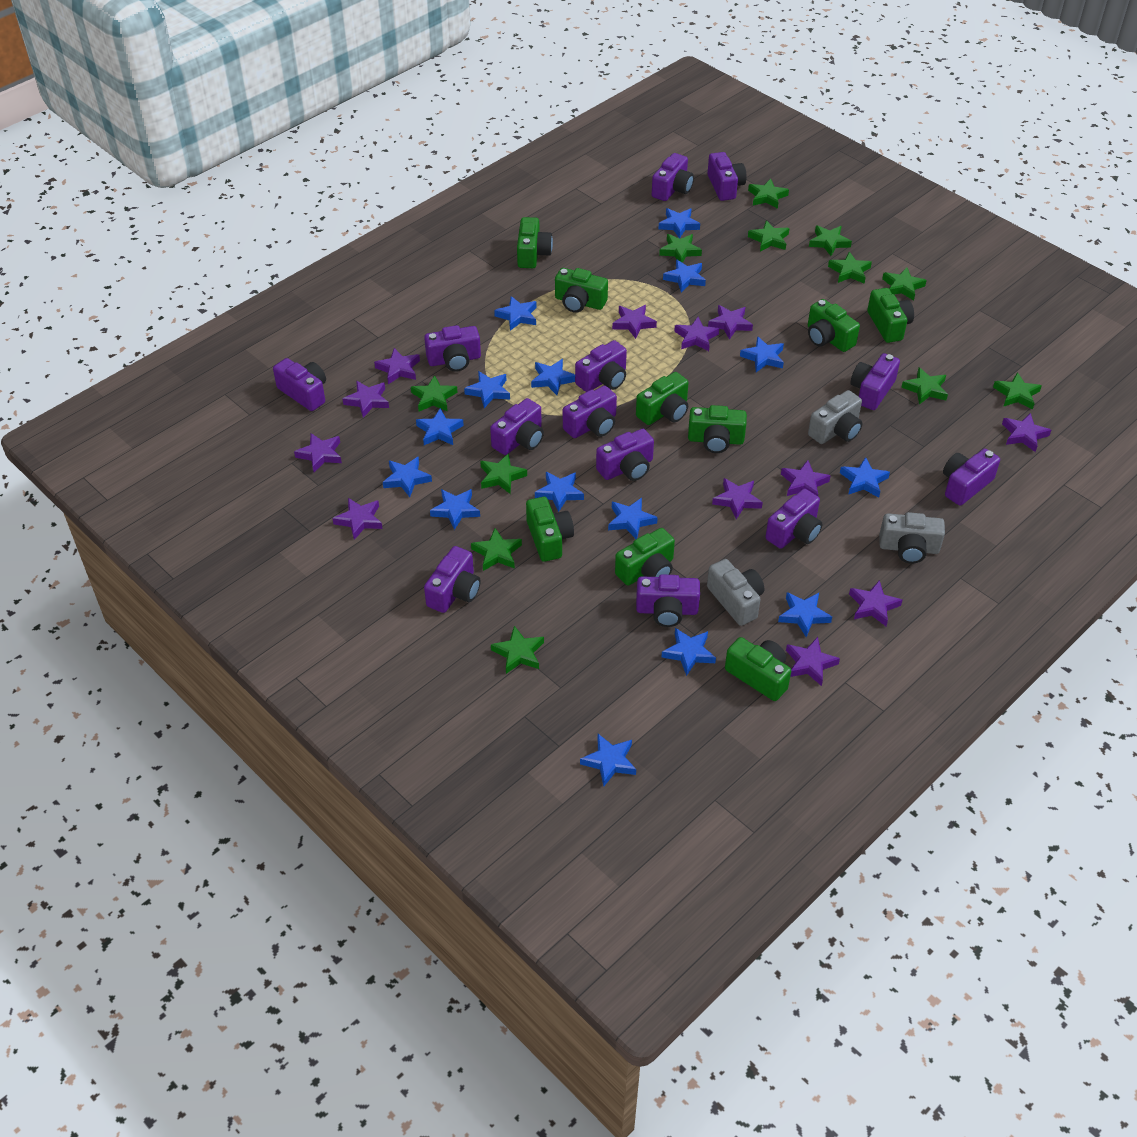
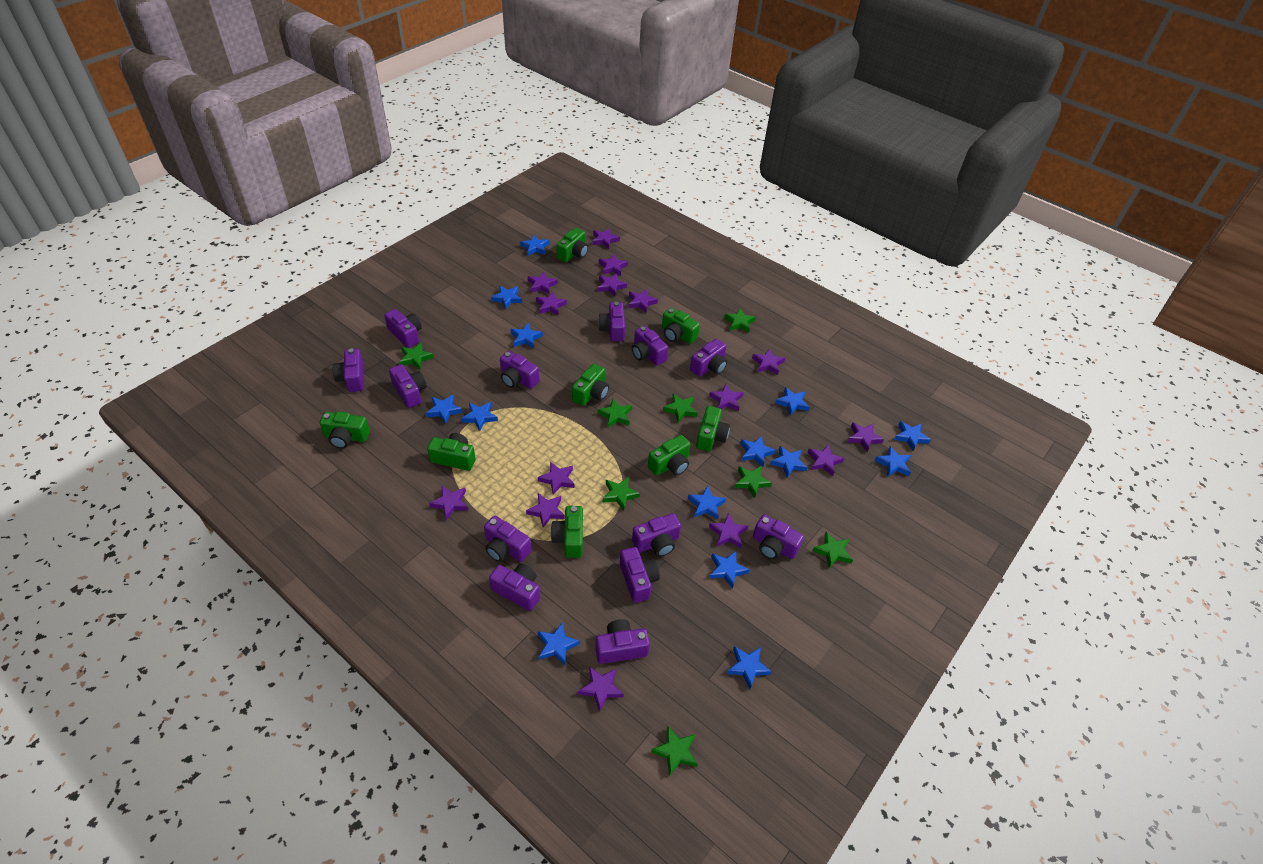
blue star: 15 -> 14
green camera: 9 -> 8
green star: 12 -> 8
grey camera: 3 -> 0
purple star: 12 -> 15

